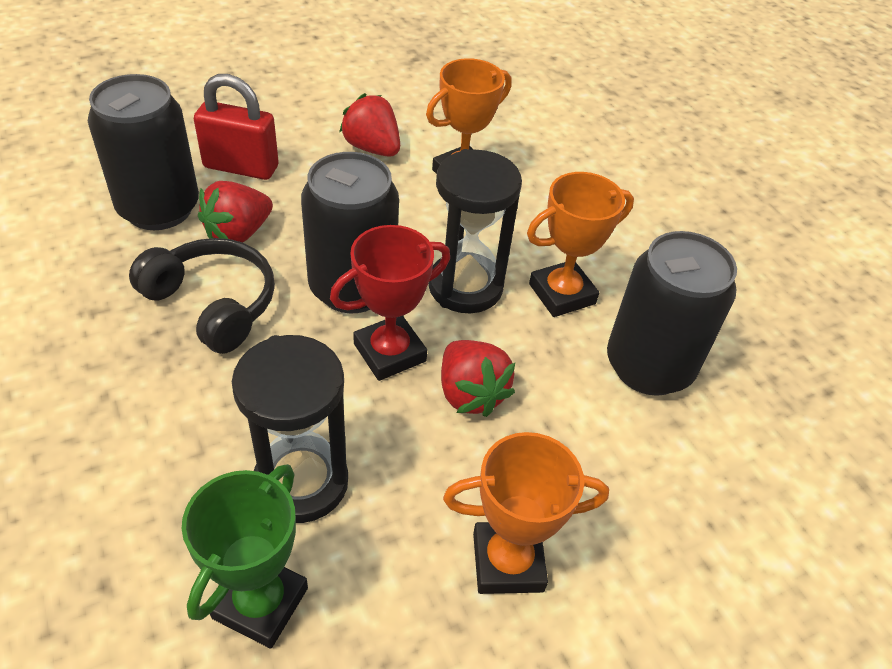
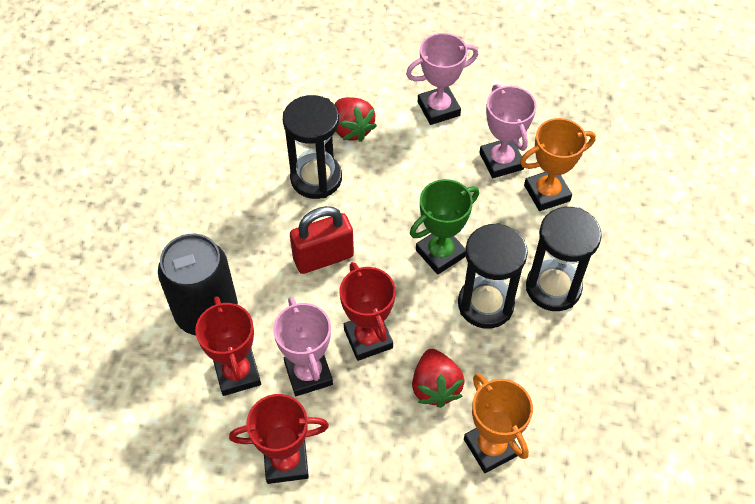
black can: 3 -> 1
black headphones: 1 -> 0
black hourglass: 2 -> 3
orange trophy: 3 -> 2
pink trophy: 0 -> 3
red strawberry: 3 -> 2
red trophy: 1 -> 3

